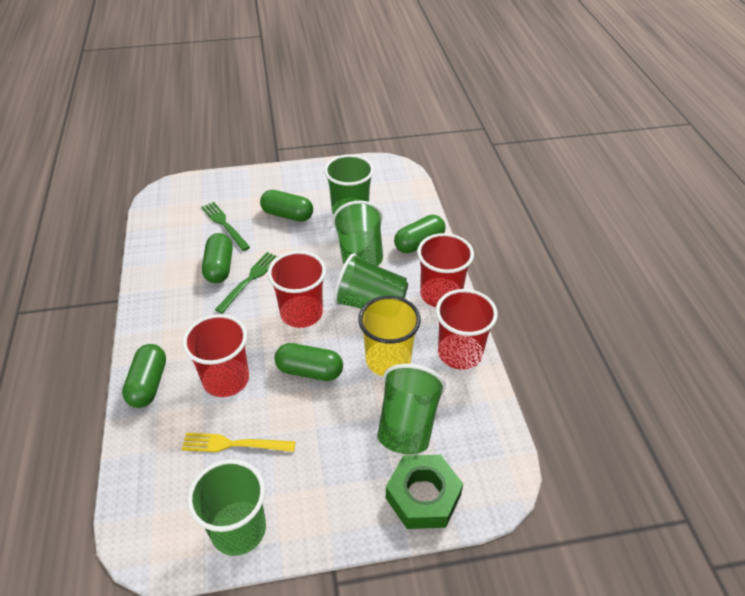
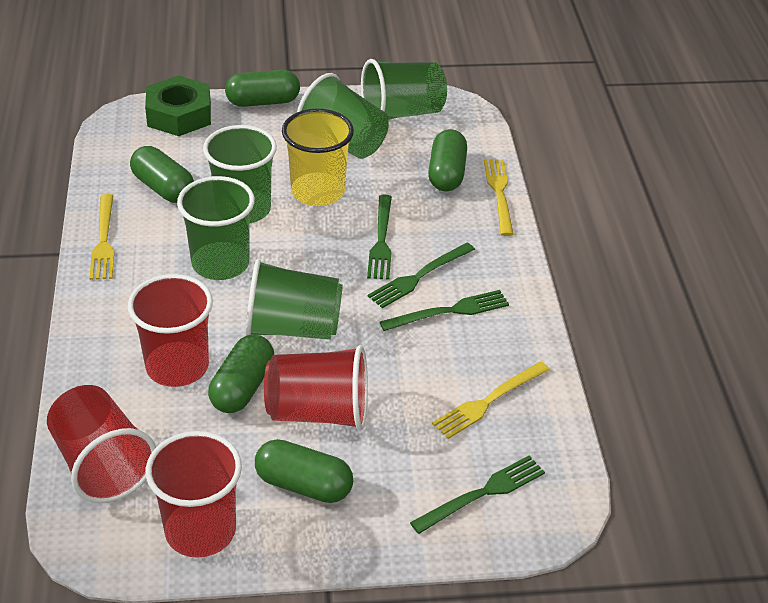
green fork: 2 -> 4
yellow fork: 1 -> 3

